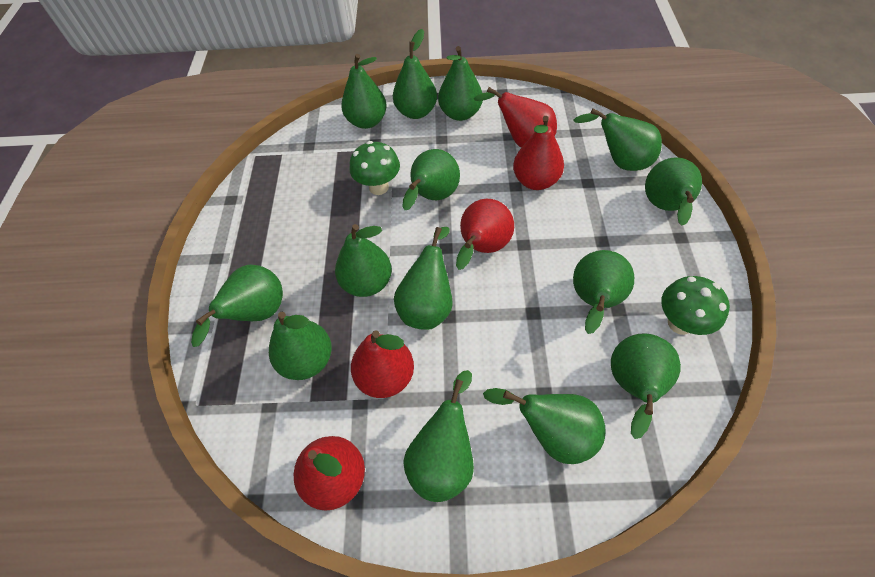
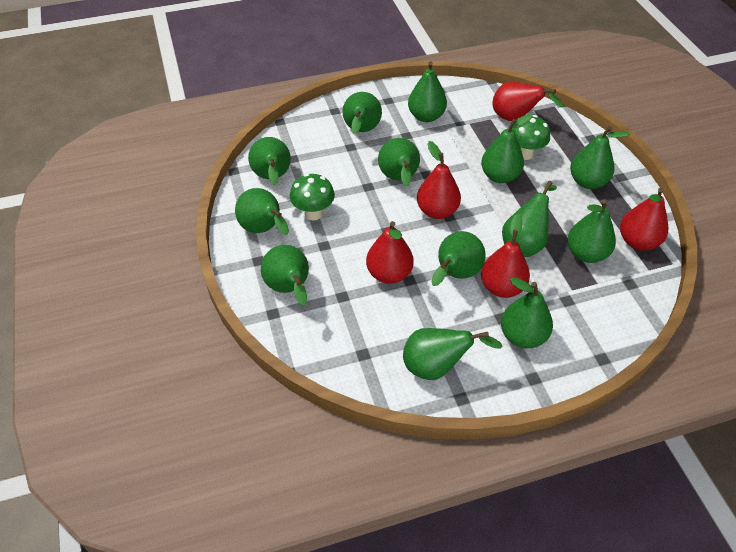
green pear: 14 -> 13

